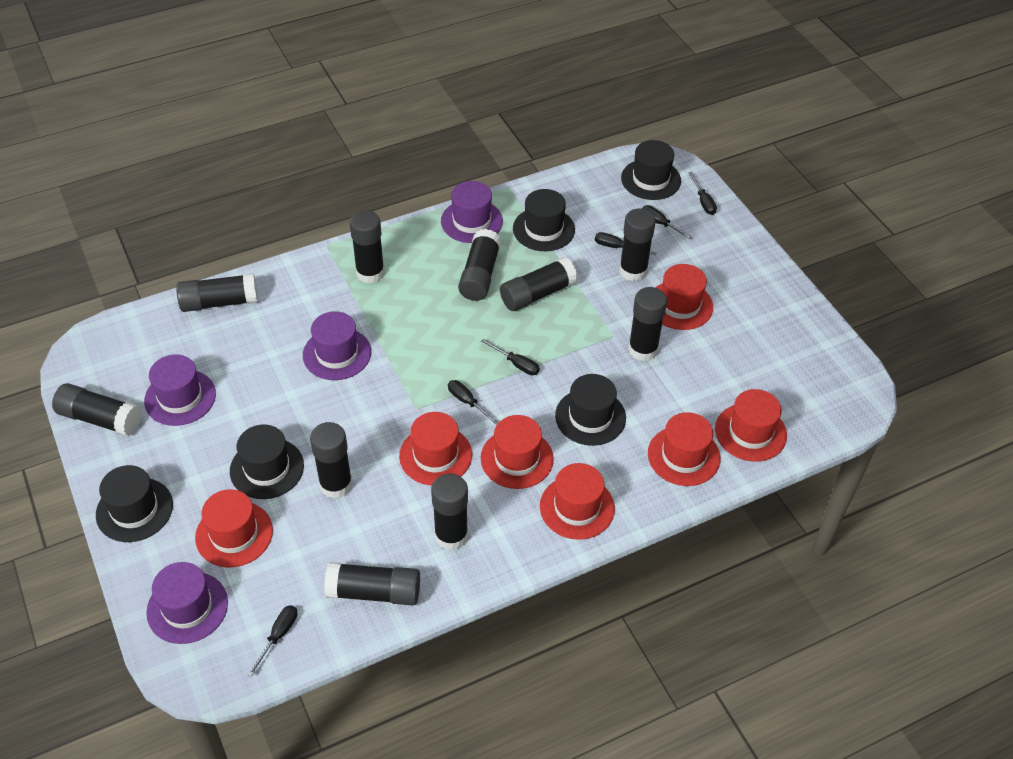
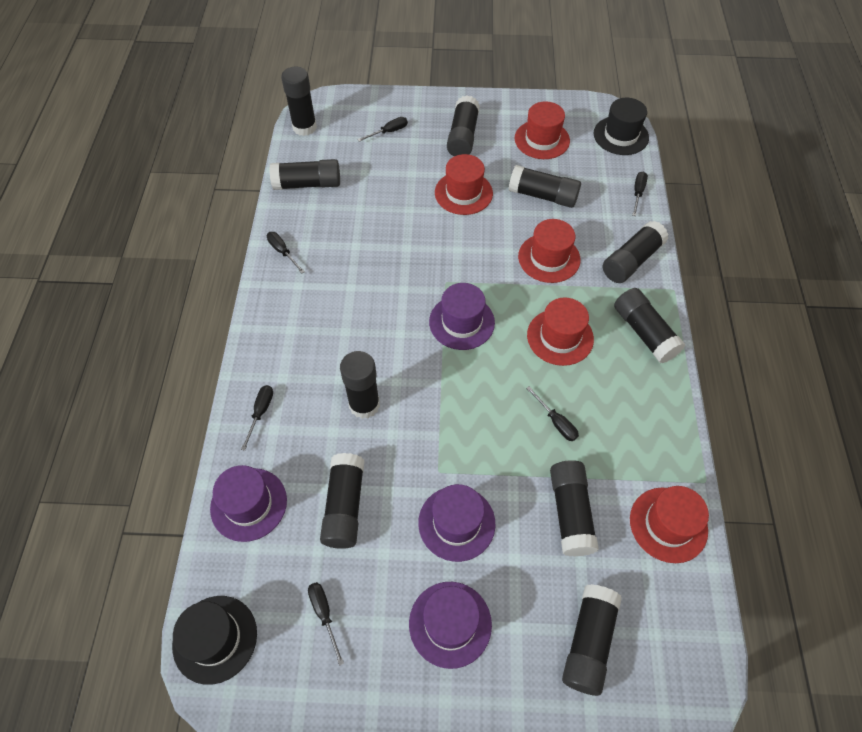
black hat: 5 -> 2
red hat: 7 -> 5

